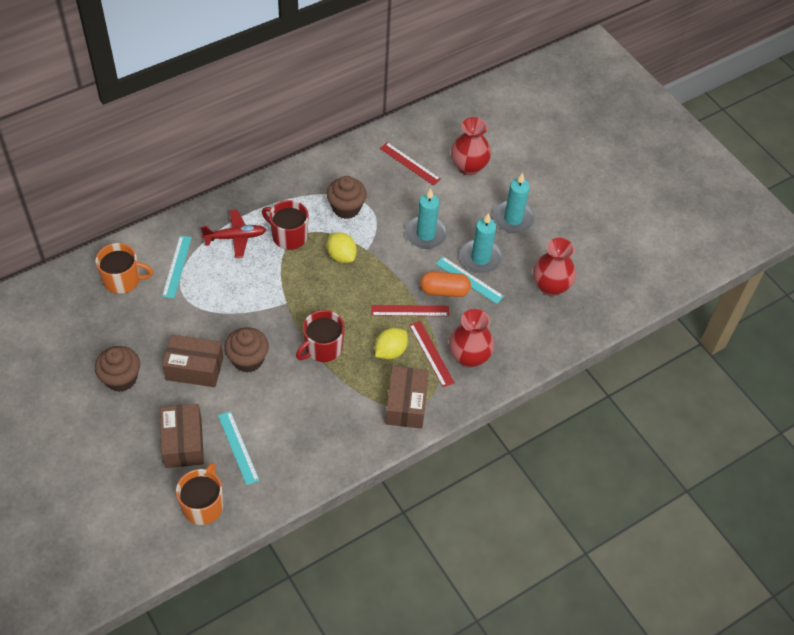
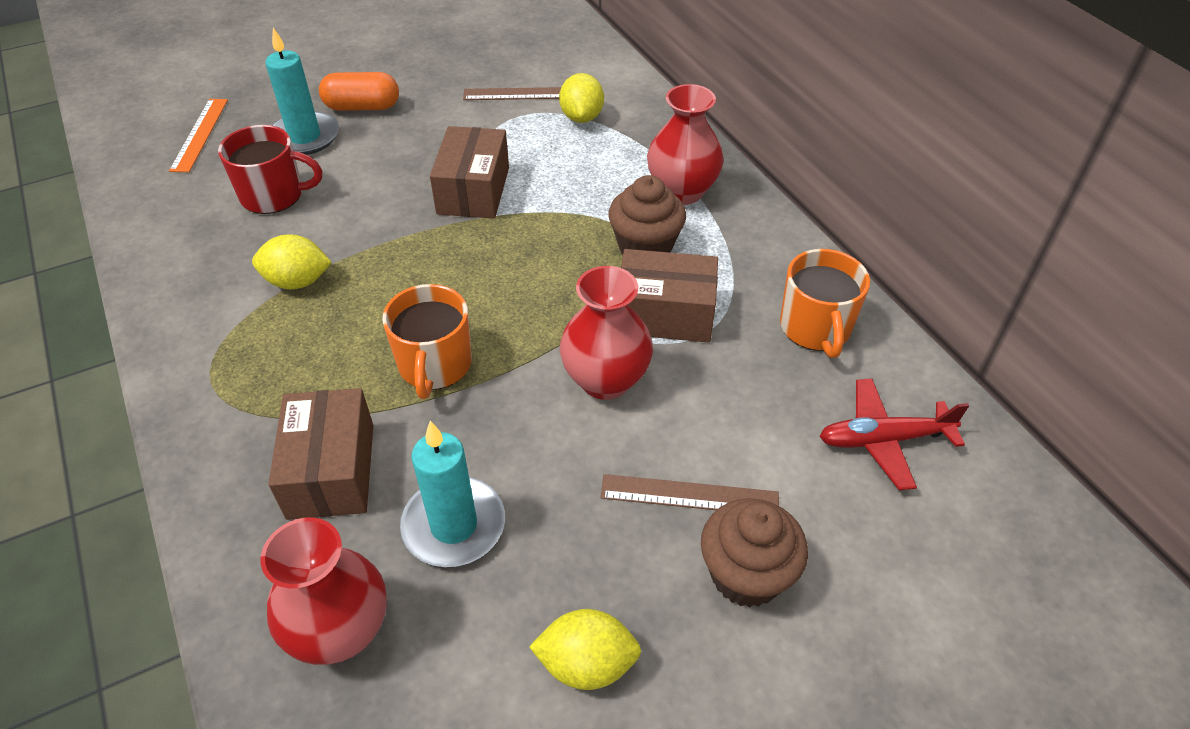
brown cupcake: 3 -> 2
brown ruler: 0 -> 2
orange ruler: 0 -> 1
red mug: 2 -> 1
red ruler: 3 -> 0
turquoise candle: 3 -> 2
turquoise ruler: 3 -> 0
yellow lemon: 2 -> 3

